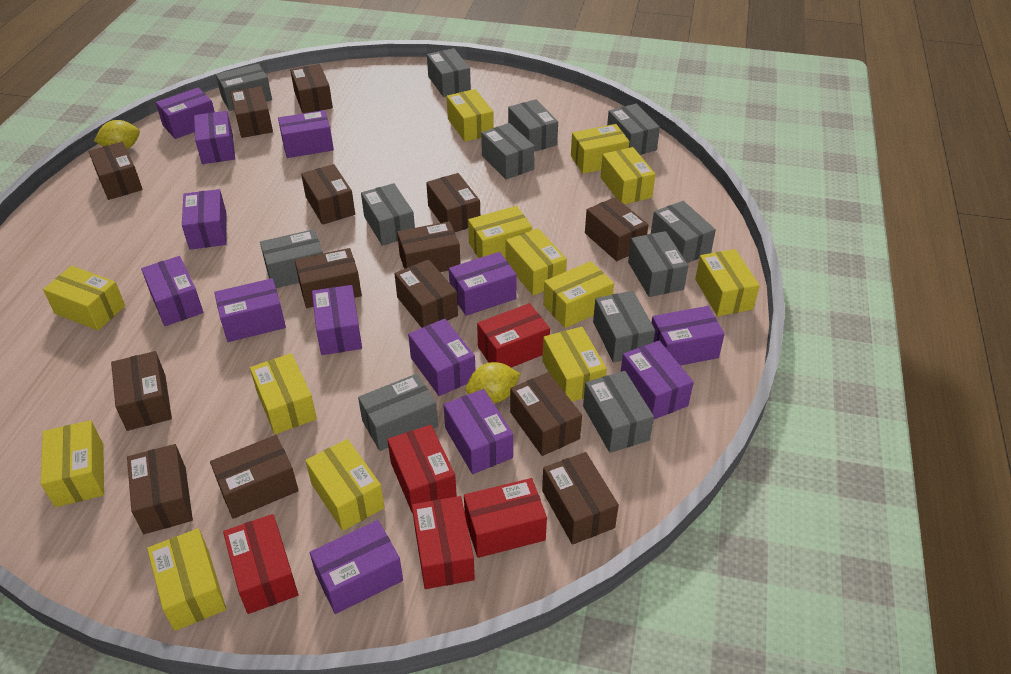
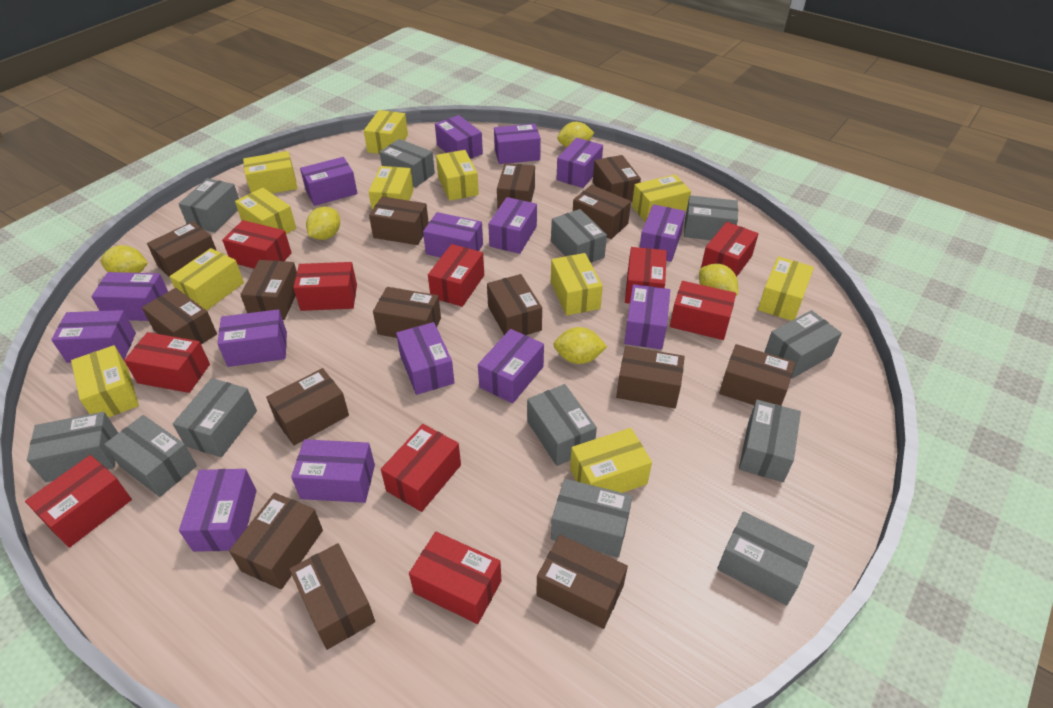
brown box: 14 -> 15
purple box: 13 -> 15
red box: 5 -> 10
yellow box: 13 -> 11
yellow lemon: 2 -> 5

